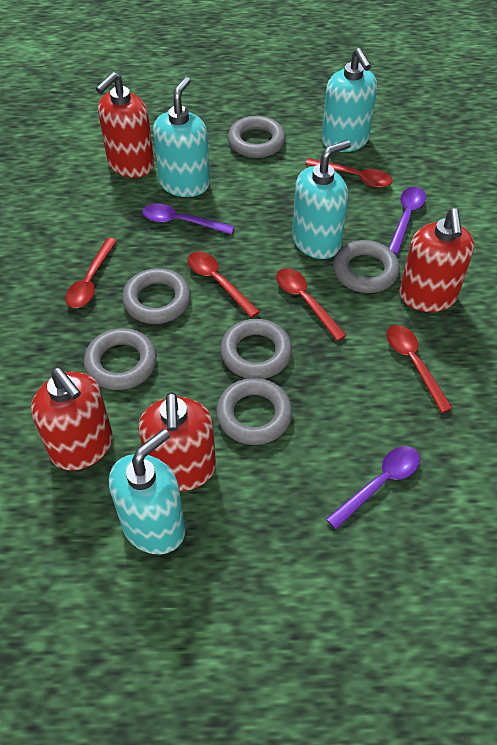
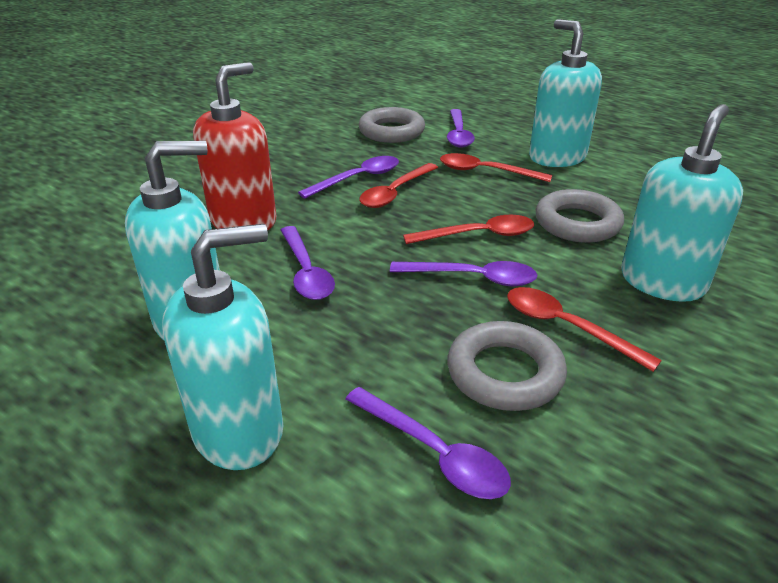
grey ring: 6 -> 3
purple spoon: 3 -> 5
red soap dispenser: 4 -> 1
red spoon: 5 -> 4

